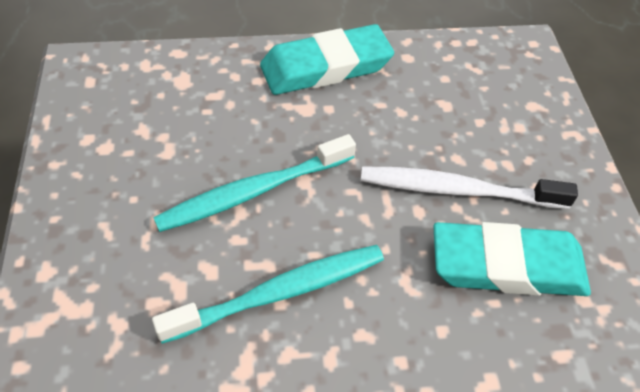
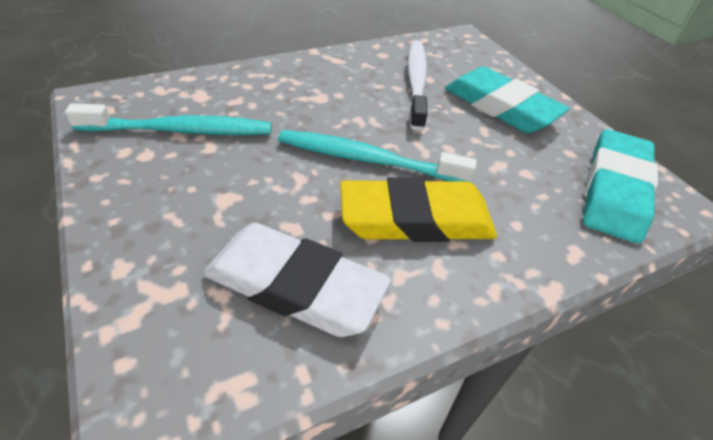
white eraser: 0 -> 1
yellow eraser: 0 -> 1

